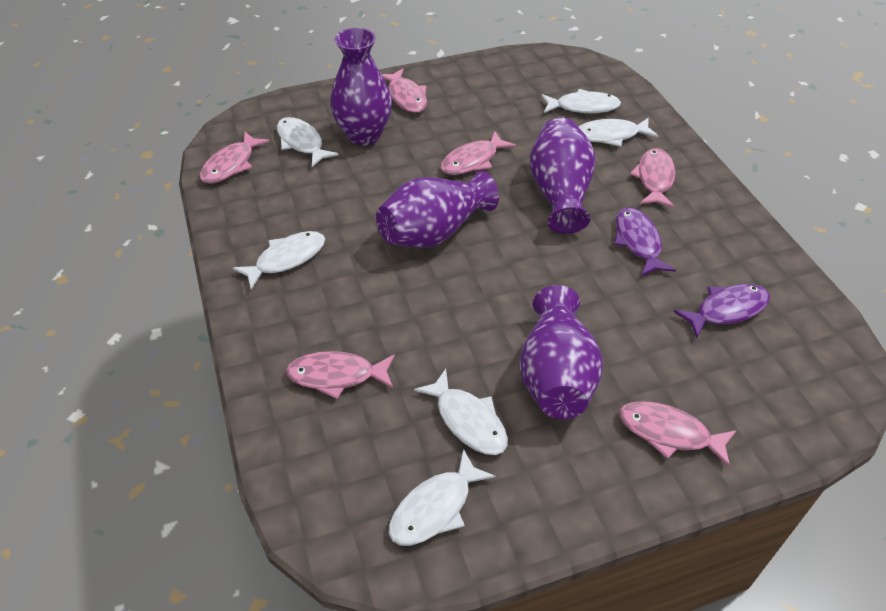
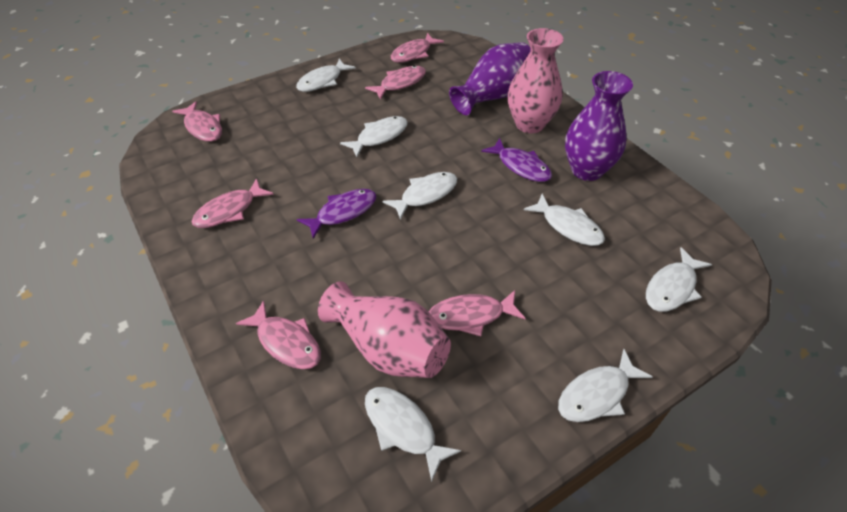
pink vase: 0 -> 2
purple vase: 4 -> 2
white fish: 6 -> 7

